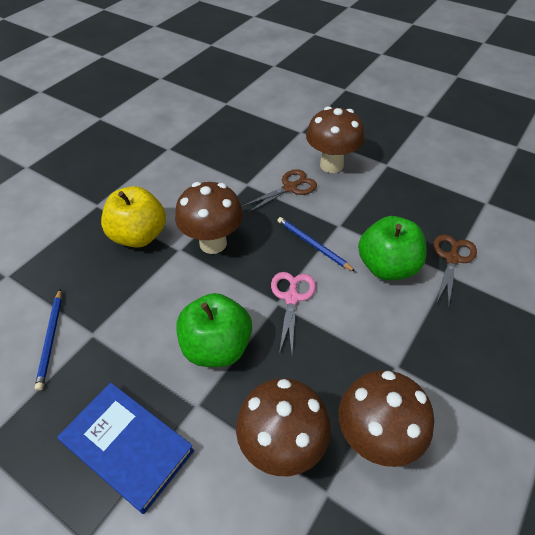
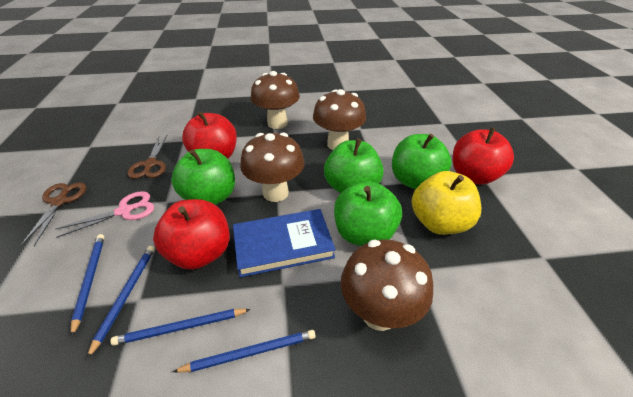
blue pencil: 2 -> 4
green apple: 2 -> 4
red apple: 0 -> 3

